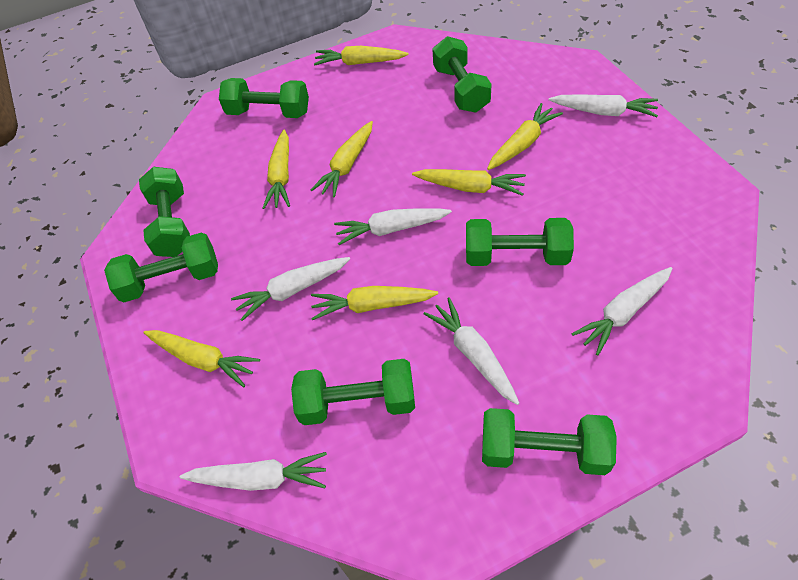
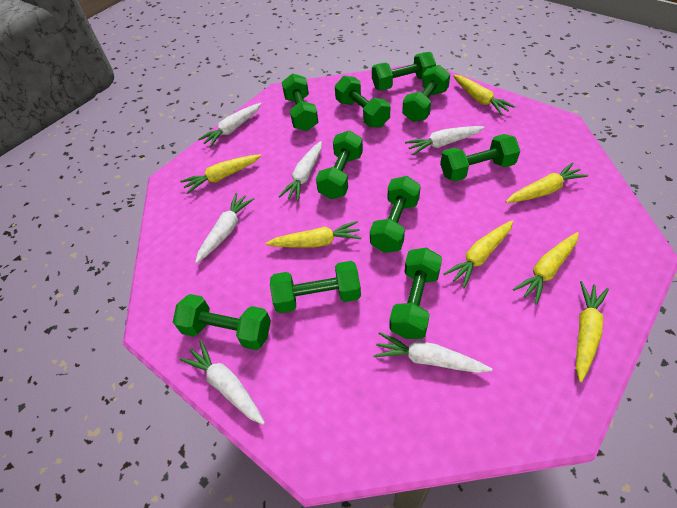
green dumbbell: 7 -> 10

